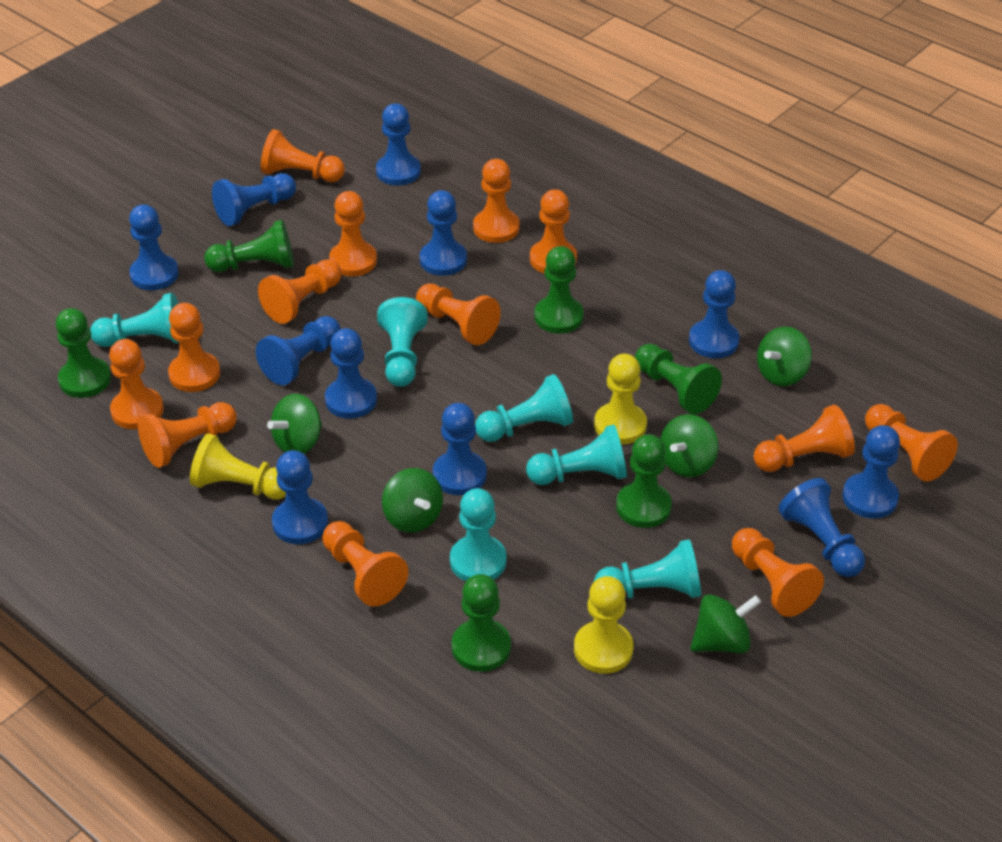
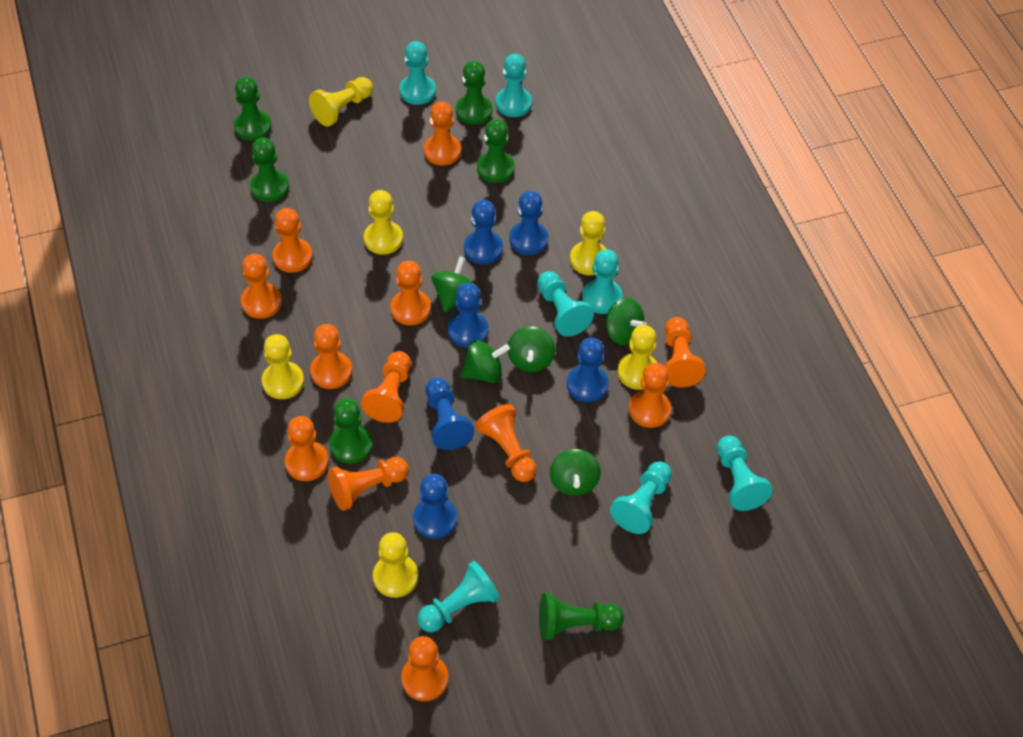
blue pawn: 11 -> 6
orange pawn: 13 -> 12
turquoise pawn: 6 -> 7
yellow pawn: 3 -> 6

